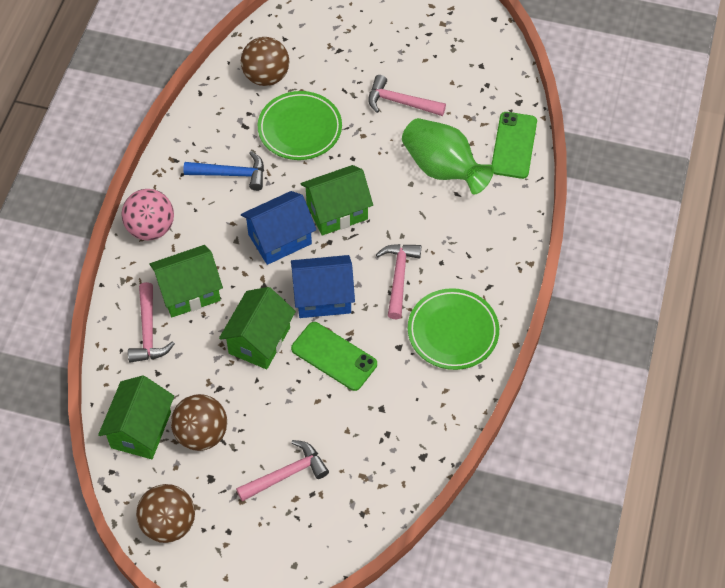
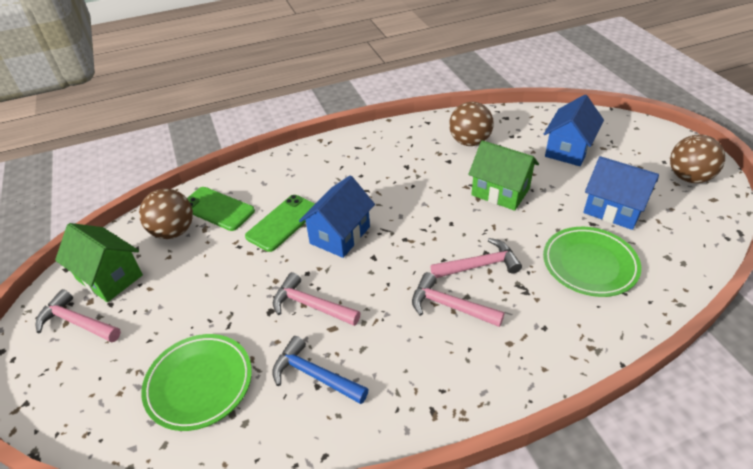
blue house: 2 -> 3
green house: 4 -> 2
green vase: 1 -> 0
pink ball: 1 -> 0

